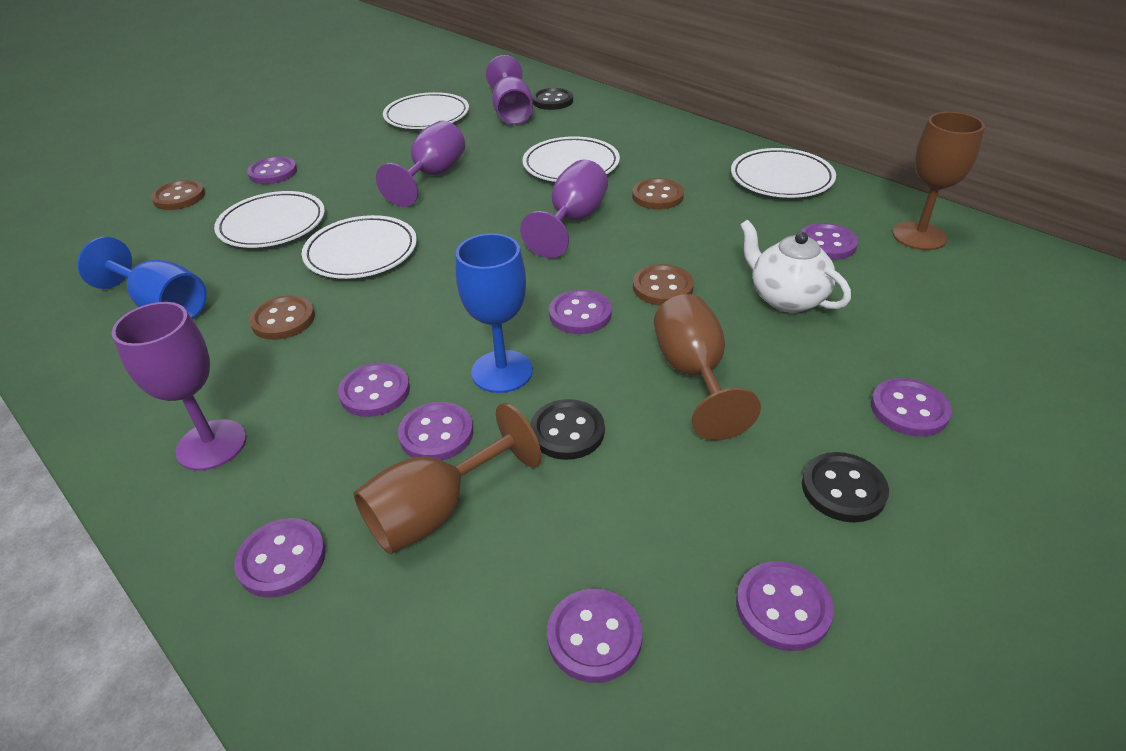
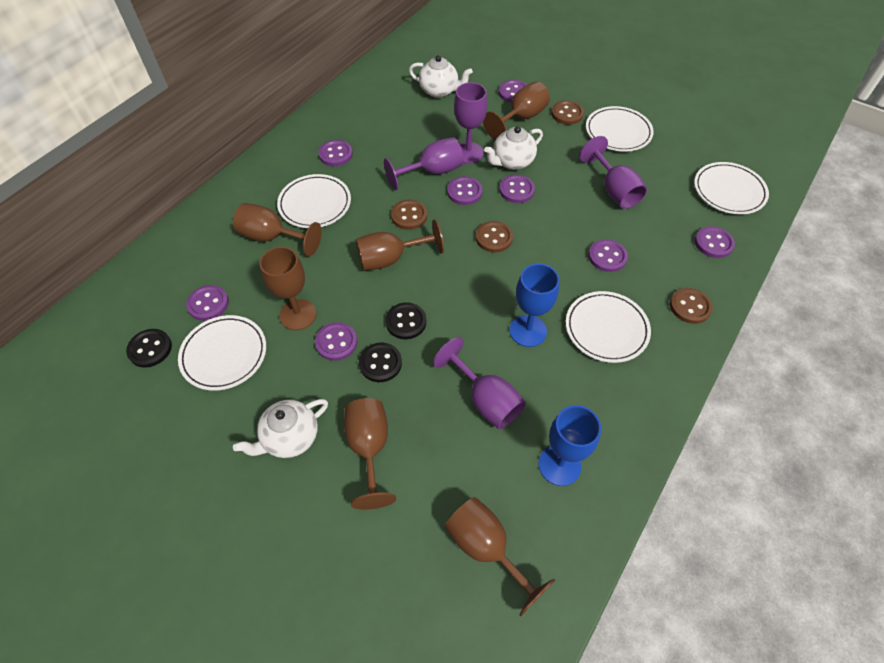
brown goblet: 3 -> 6
purple button: 9 -> 8
white teapot: 1 -> 3

